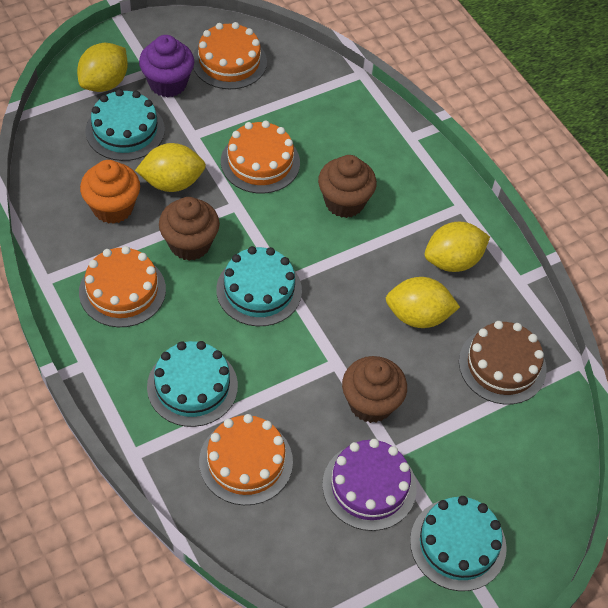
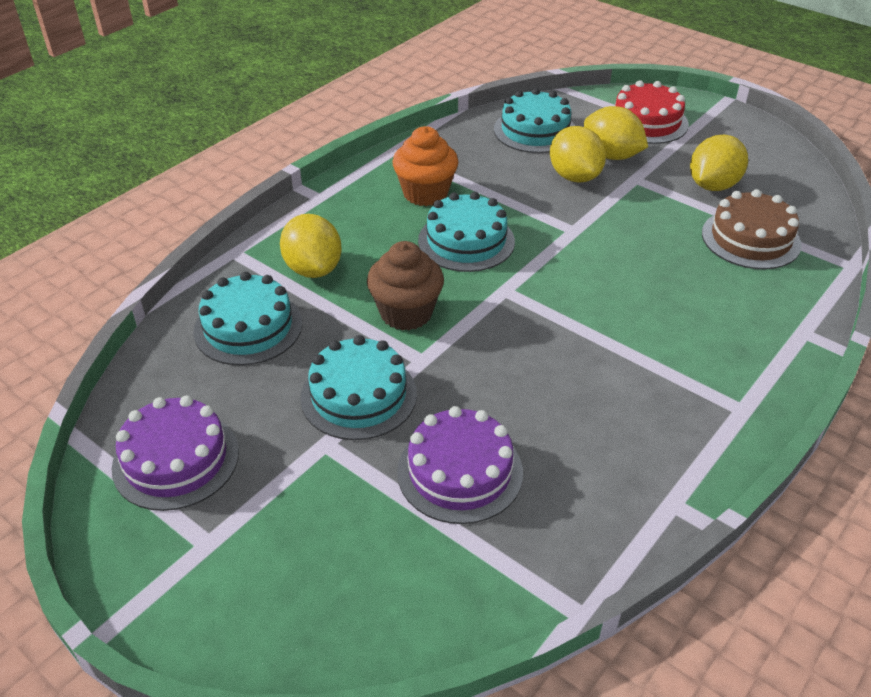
brown cupcake: 3 -> 1
orange cake: 4 -> 0
purple cake: 1 -> 2
purple cupcake: 1 -> 0
red cake: 0 -> 1

